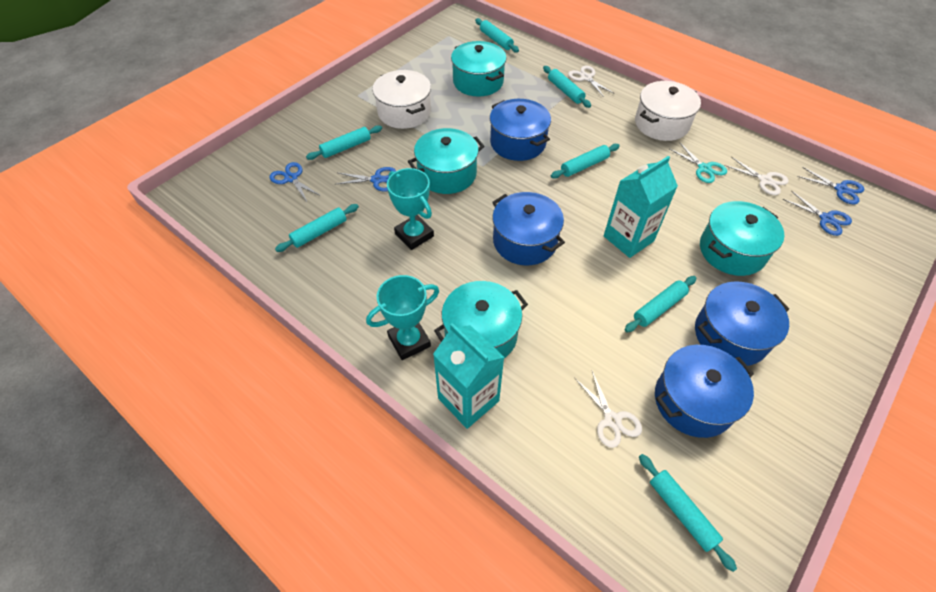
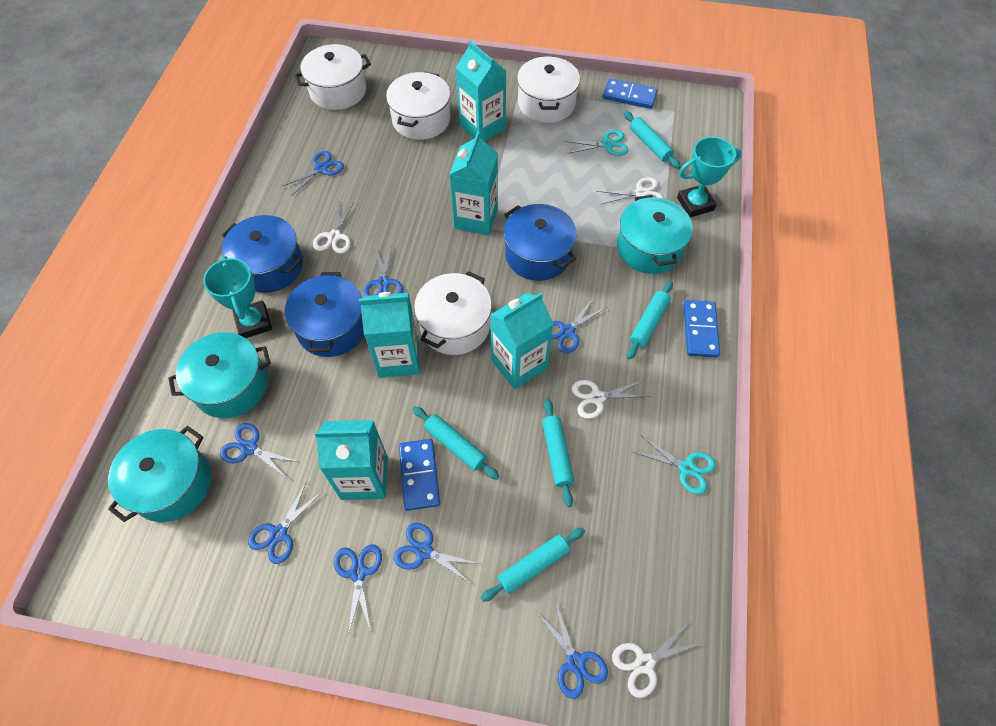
blue domino: 0 -> 3
blue pot: 4 -> 3
blue scissors: 4 -> 8
turquoise carton: 2 -> 5
turquoise pot: 4 -> 3
turquoise rolling pin: 7 -> 5
turquoise scissors: 1 -> 2
white pot: 2 -> 4
white scissors: 3 -> 4

